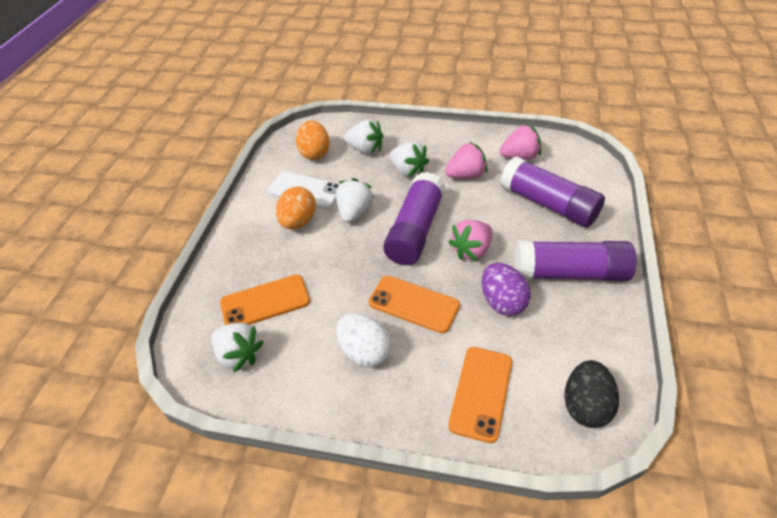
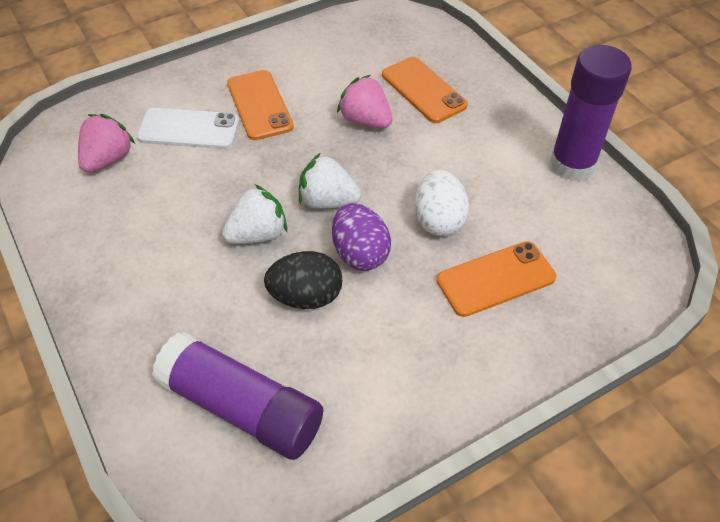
orange egg: 2 -> 0
pink strawberry: 3 -> 2
purple glue stick: 3 -> 2
white strawberry: 4 -> 2

